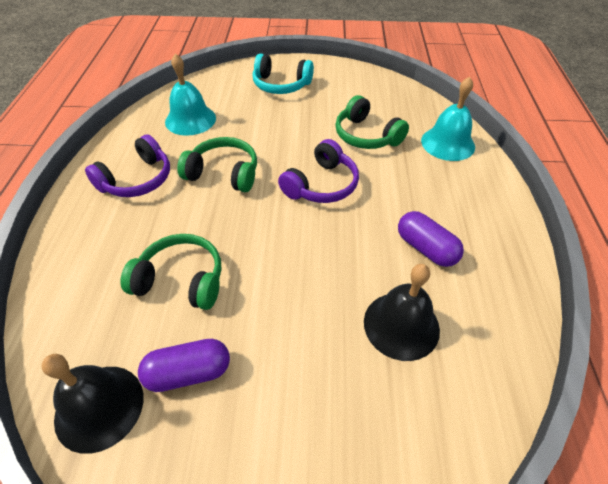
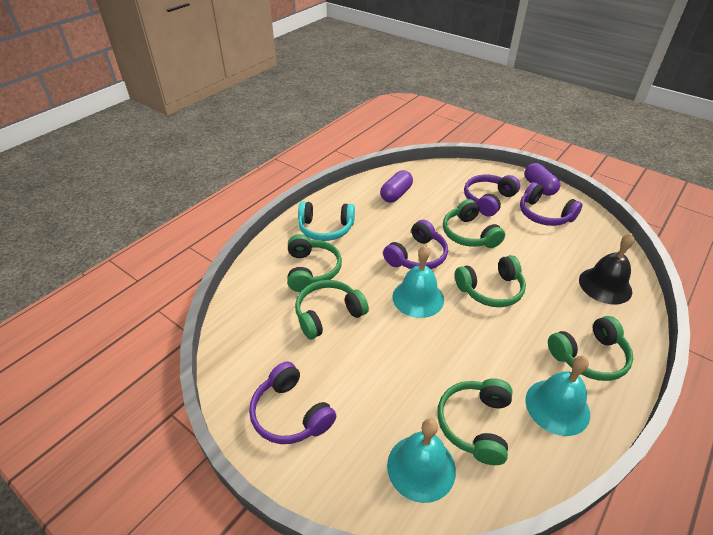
black bell: 2 -> 1
green headphones: 3 -> 6
purple headphones: 2 -> 4
turquoise bell: 2 -> 3

